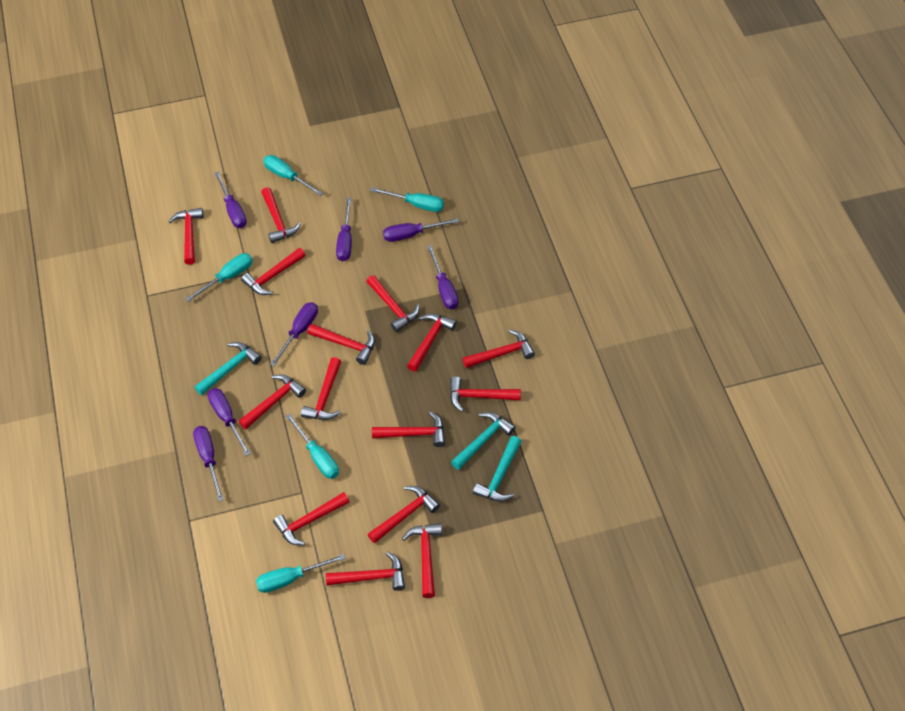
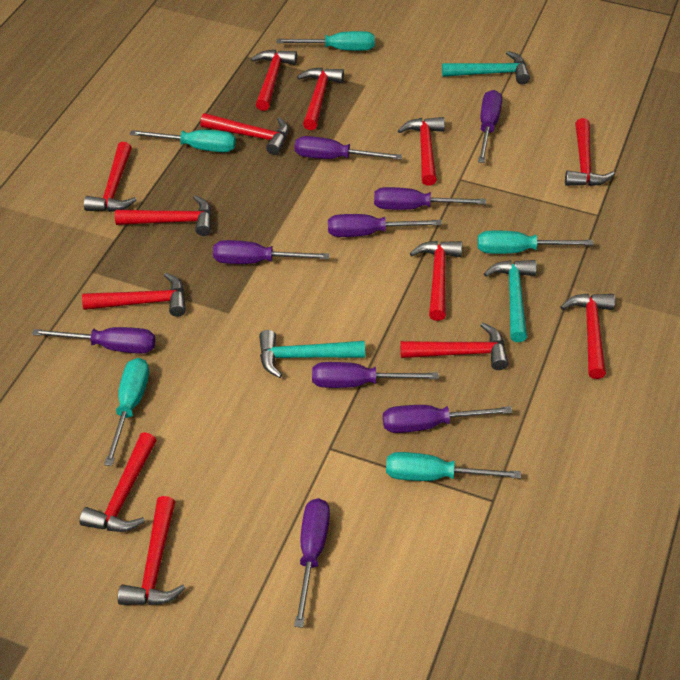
purple screwdriver: 7 -> 9
red hammer: 15 -> 13

